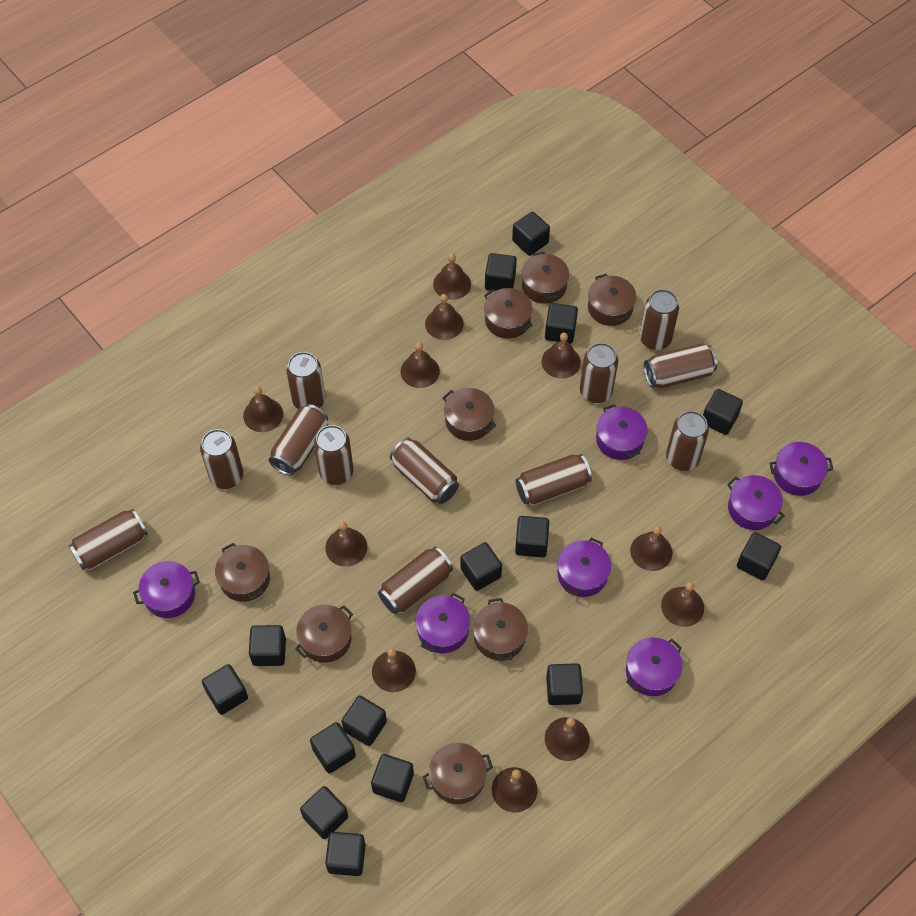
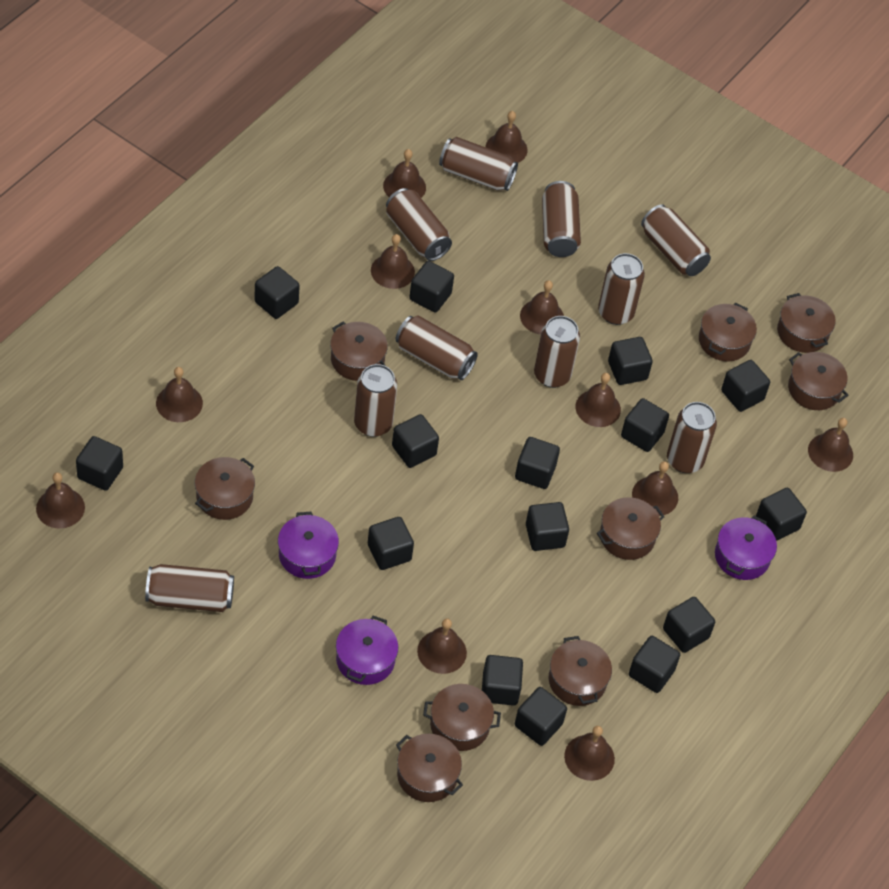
brown can: 12 -> 10
brown pot: 8 -> 9
purple pot: 7 -> 3

